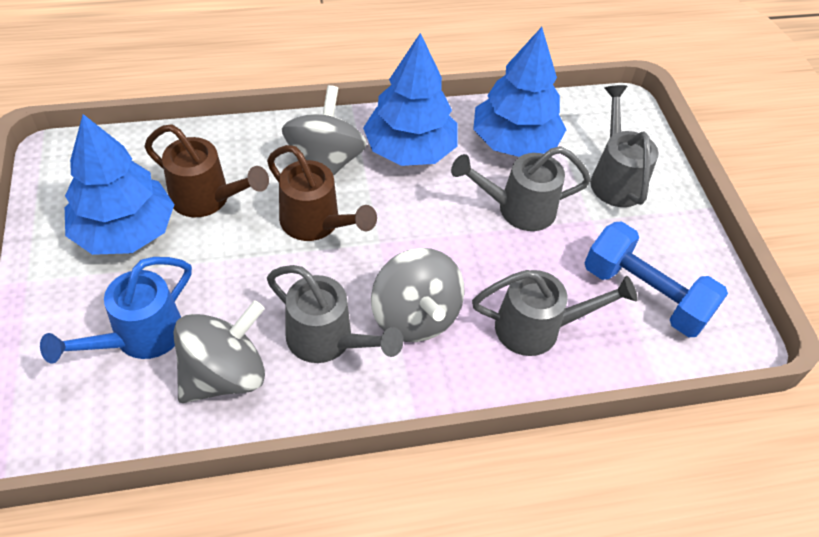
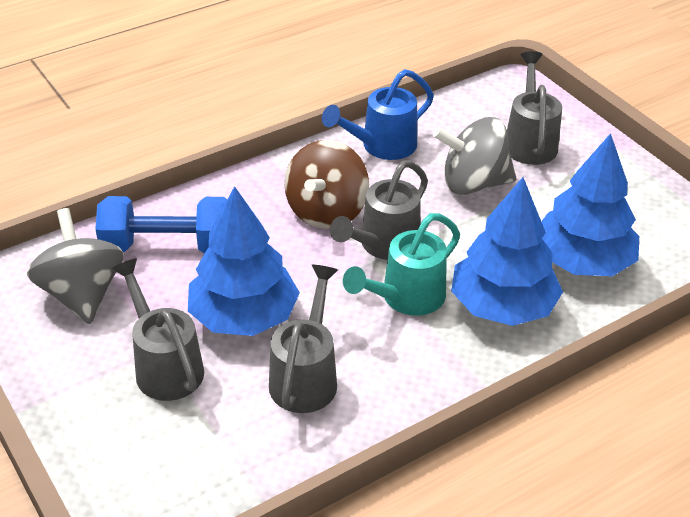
brown spinning top: 0 -> 1
brown watering can: 2 -> 0
grey spinning top: 3 -> 2
turquoise watering can: 0 -> 1

